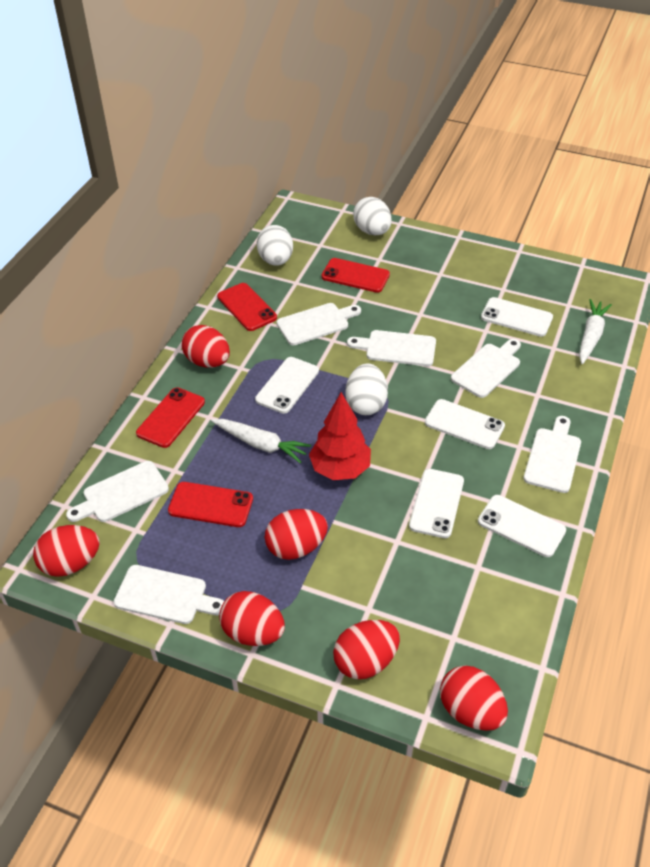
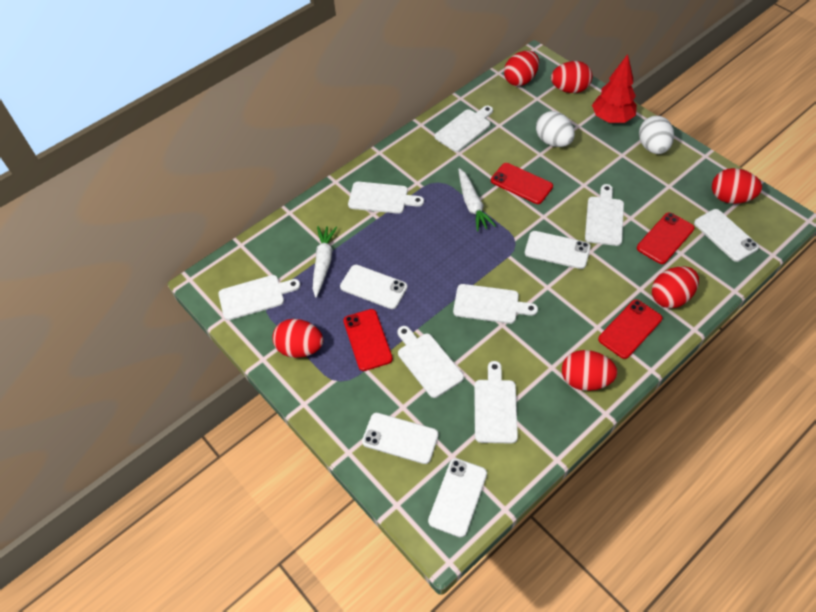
white cutting board: 6 -> 7
white egg: 3 -> 2

